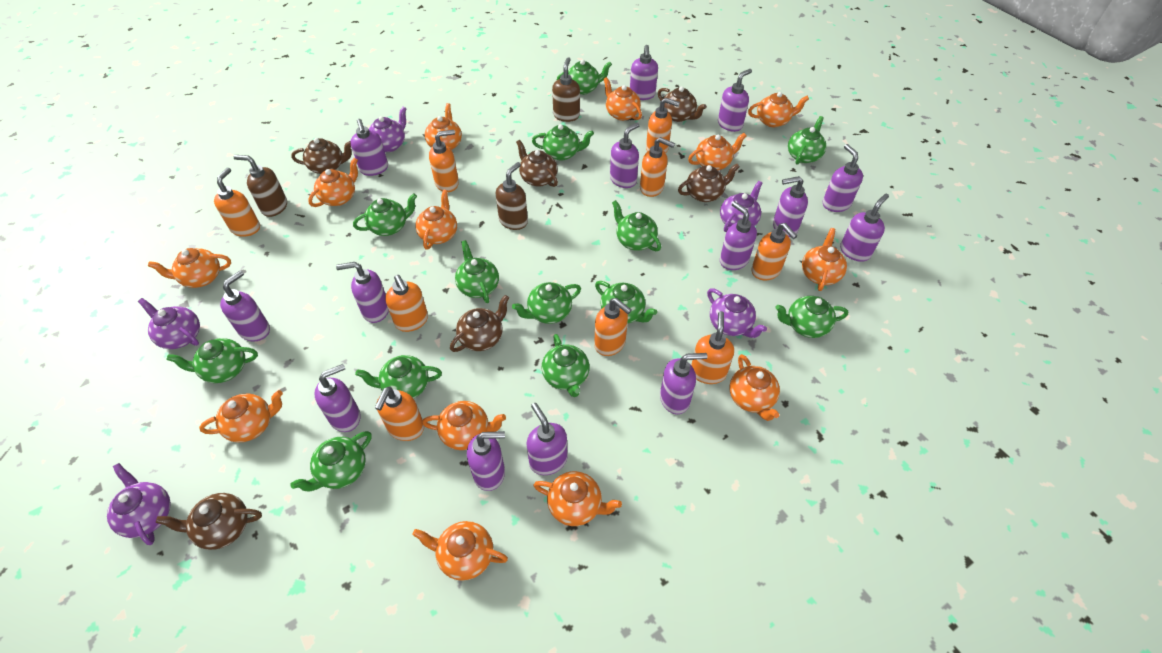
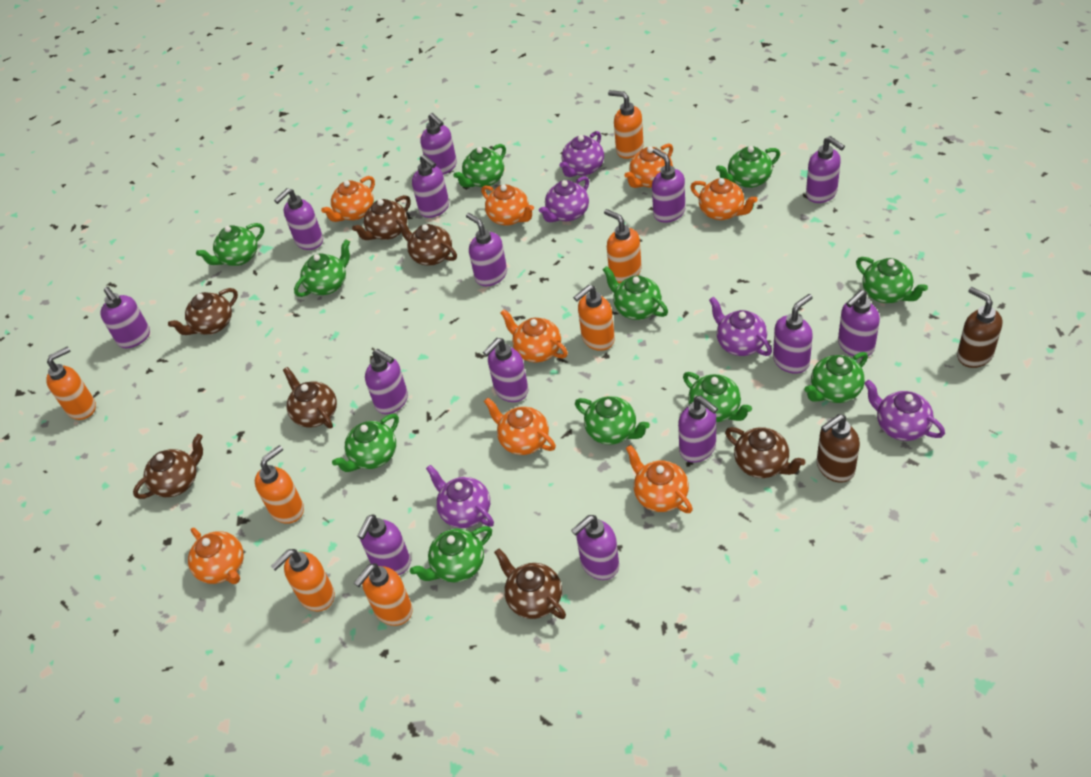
brown soap dispenser: 3 -> 2
brown teapot: 6 -> 7
green teapot: 13 -> 11
orange soap dispenser: 9 -> 7
orange teapot: 13 -> 8

